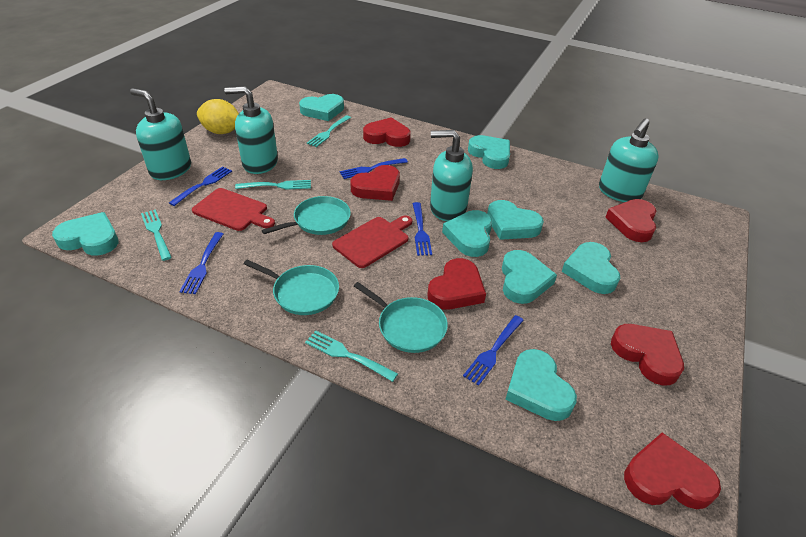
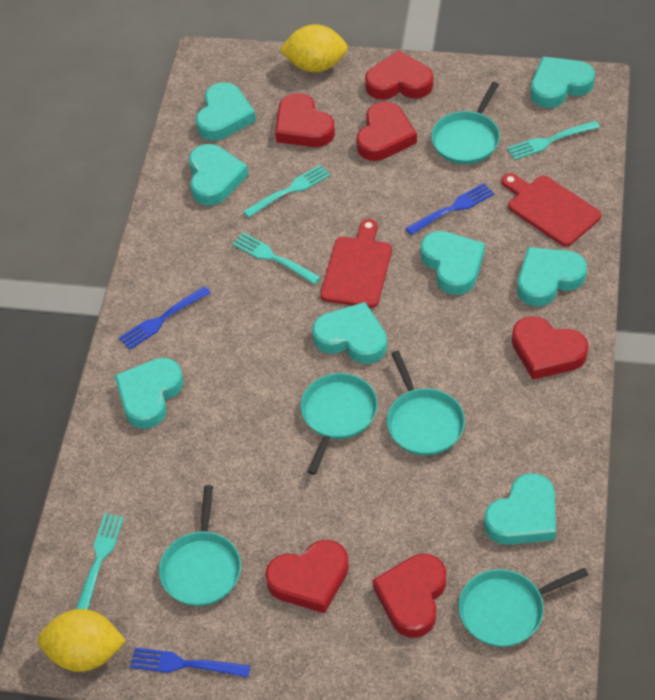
blue fork: 5 -> 3
turquoise pan: 3 -> 5
turquoise soap dispenser: 4 -> 0
yellow lemon: 1 -> 2

